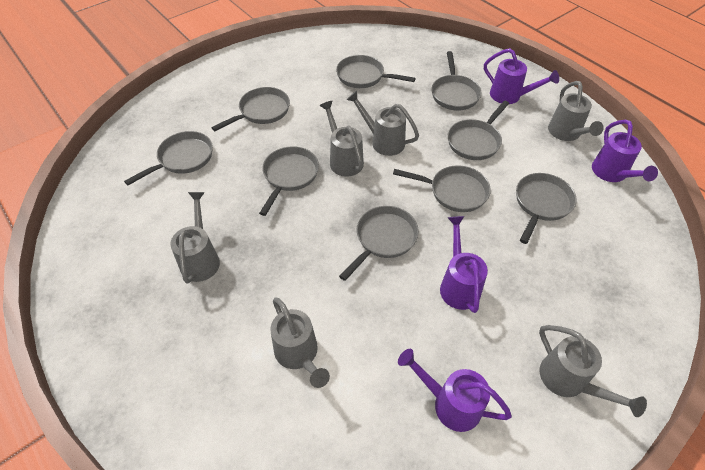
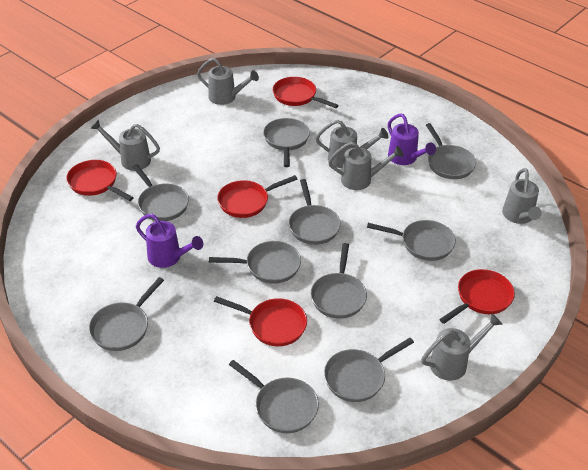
grey pan: 9 -> 10
purple watering can: 4 -> 2
red pan: 0 -> 5

